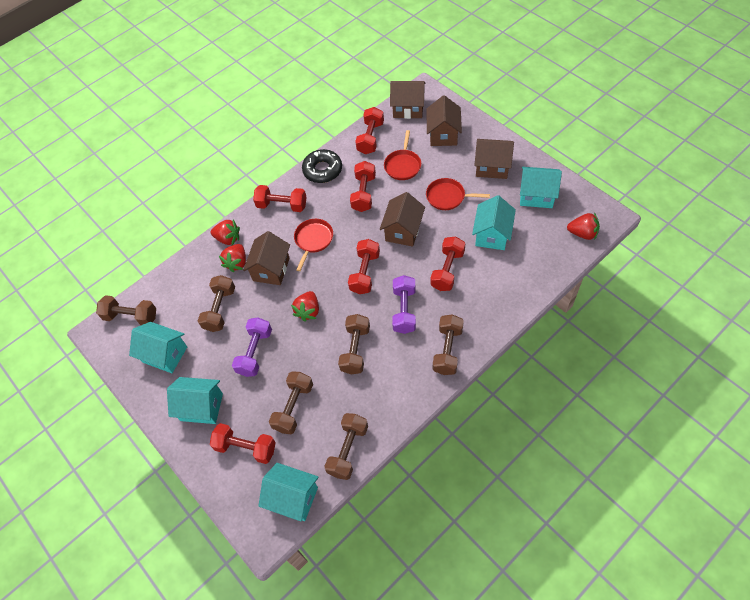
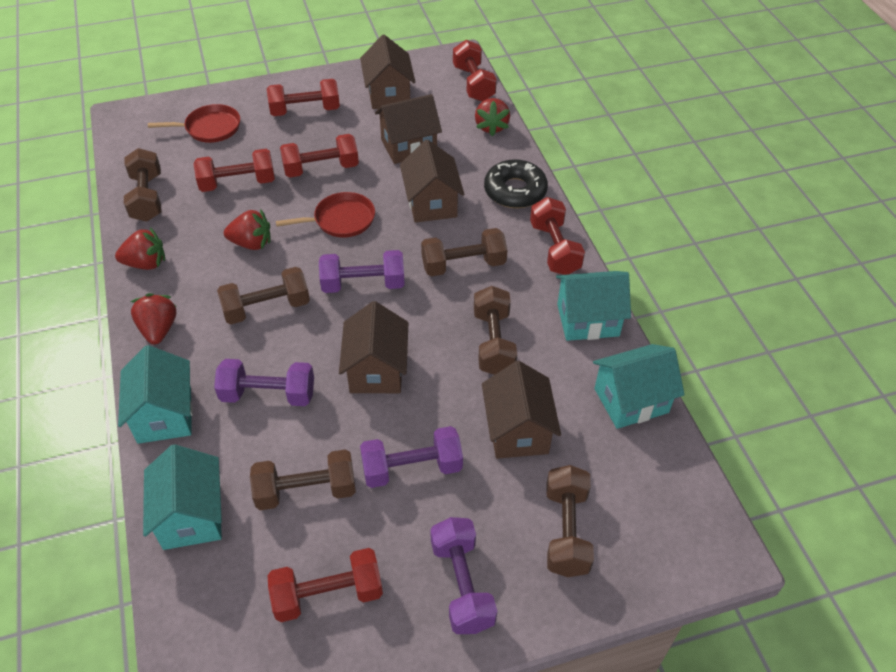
purple dumbbell: 2 -> 4
red pan: 3 -> 2
turquoise house: 5 -> 4

